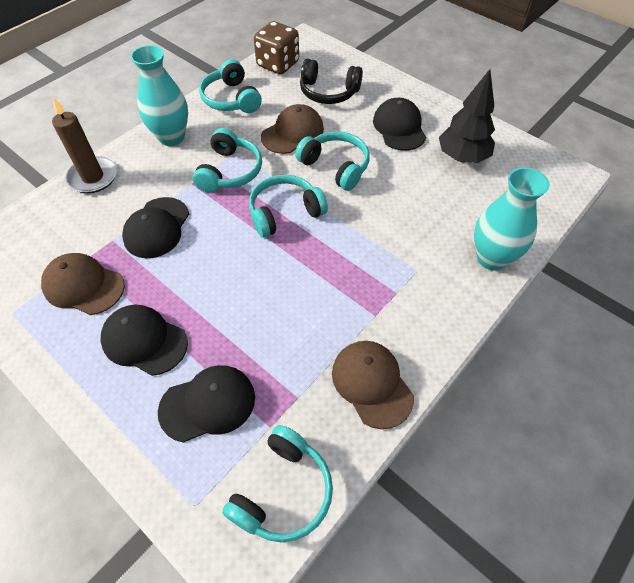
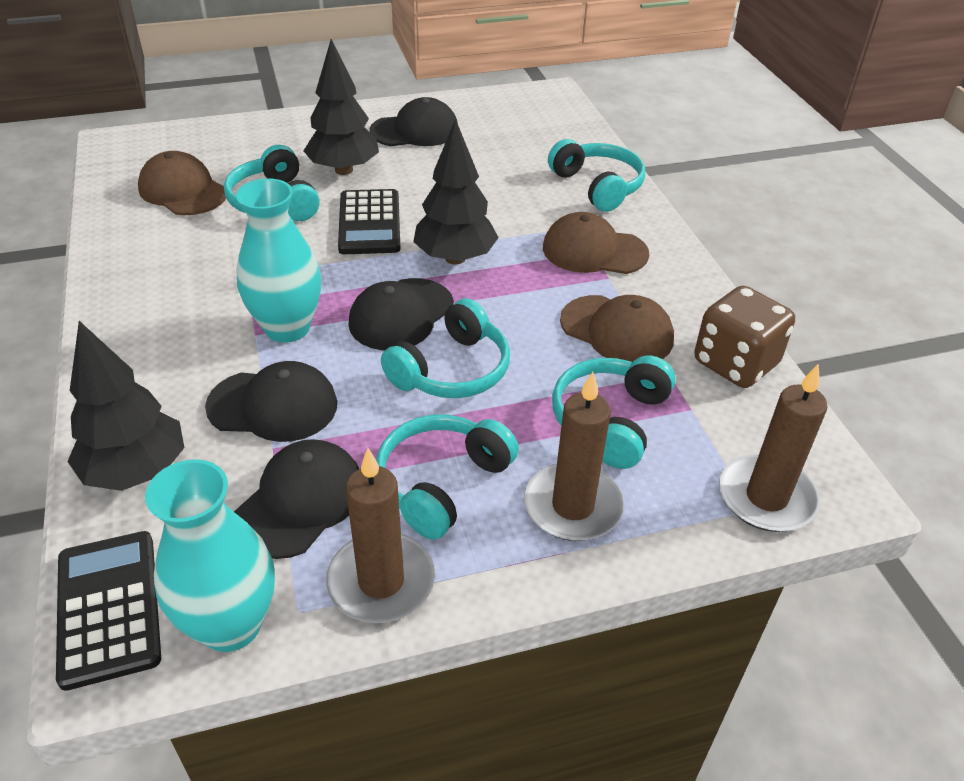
black calculator: 0 -> 2
black headphones: 1 -> 0
black tree: 1 -> 3
brown candle: 1 -> 3

